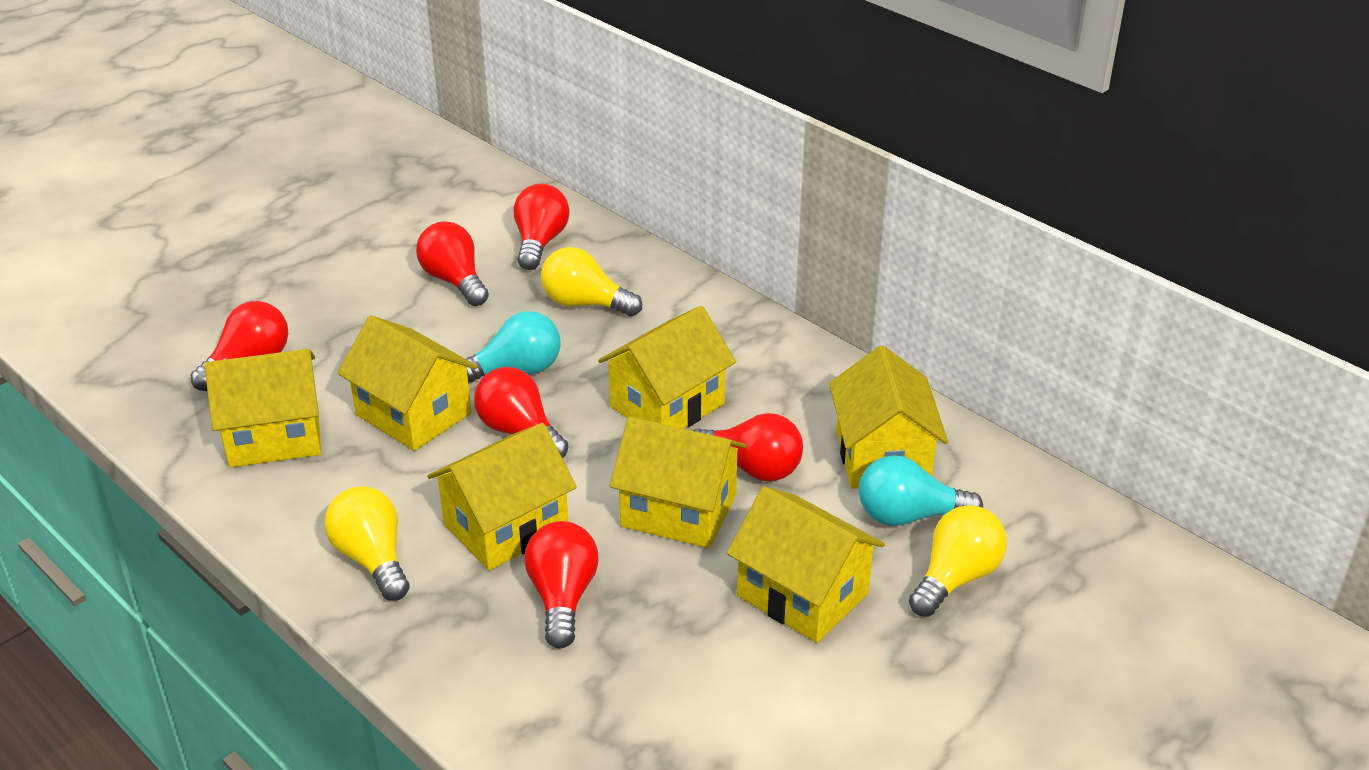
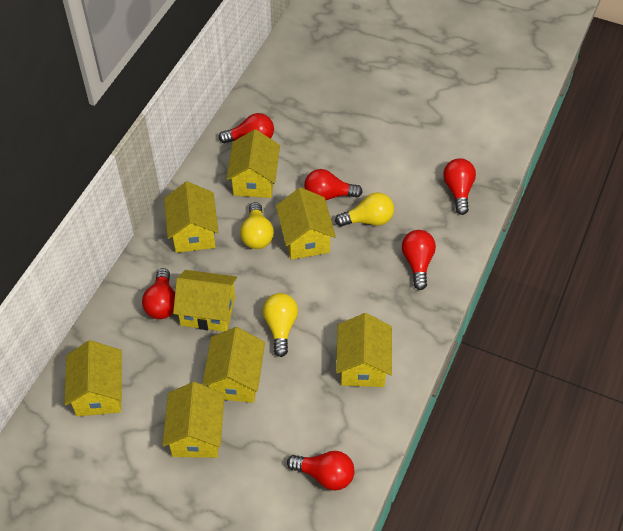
turquoise light bulb: 2 -> 0
yellow house: 7 -> 8

